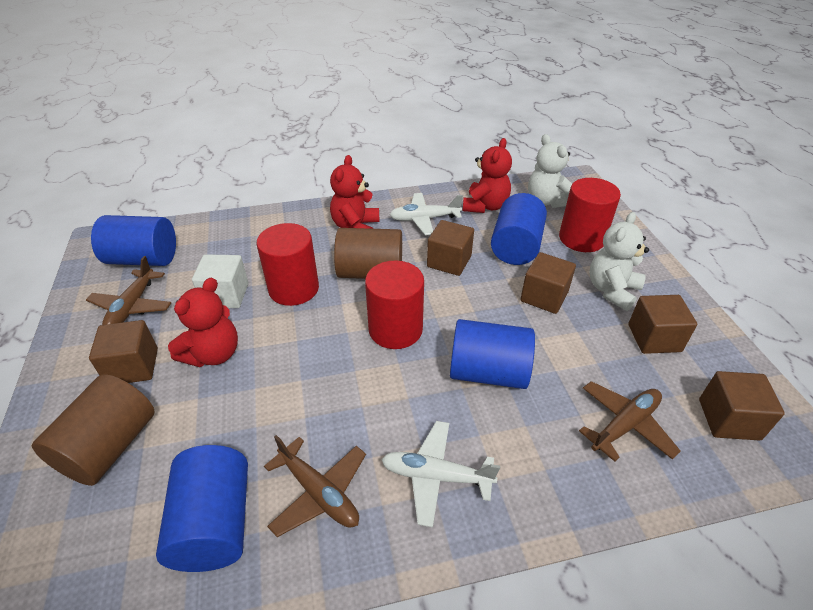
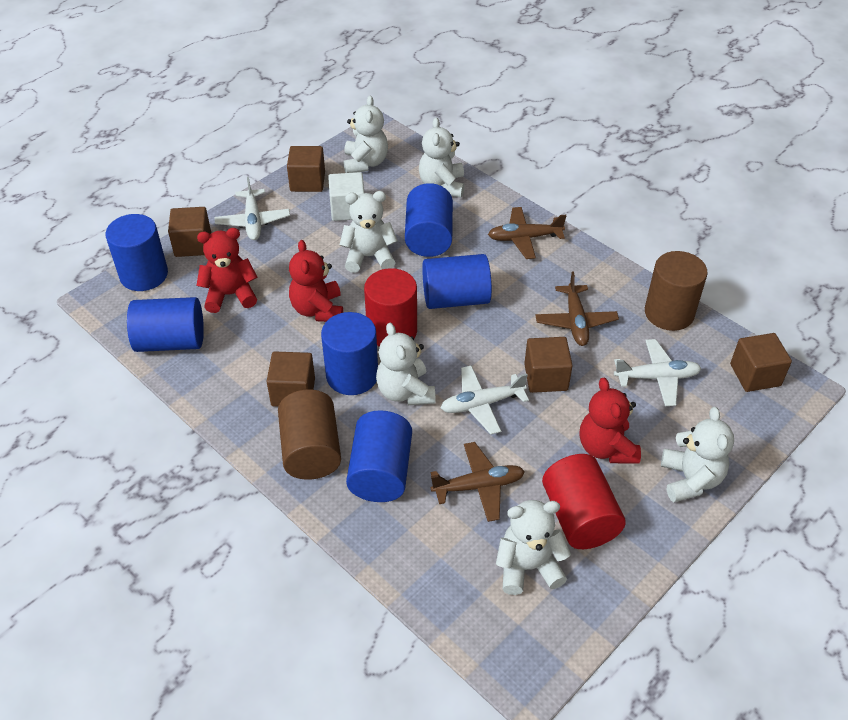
blue cylinder: 4 -> 6
red cylinder: 3 -> 2
white plane: 2 -> 3
white teddy bear: 2 -> 6

